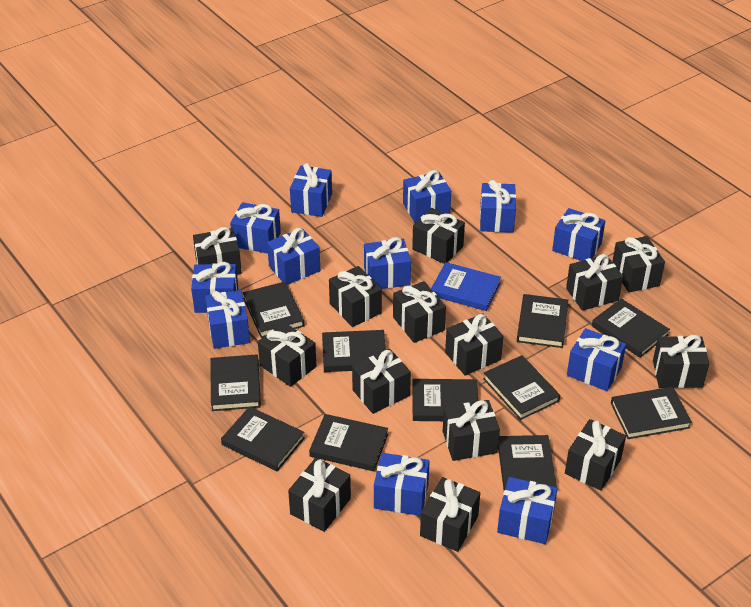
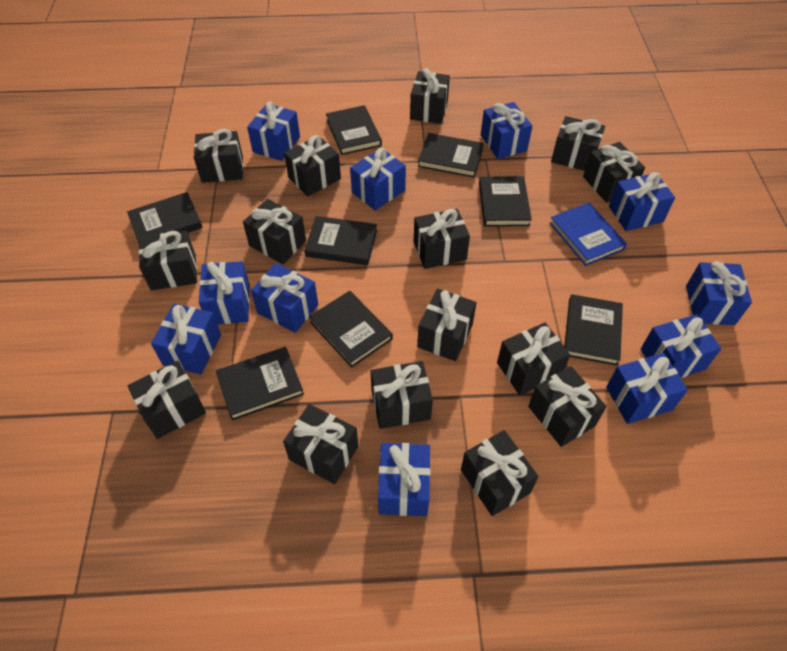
black book: 11 -> 8
black gift: 14 -> 15
blue gift: 12 -> 11

